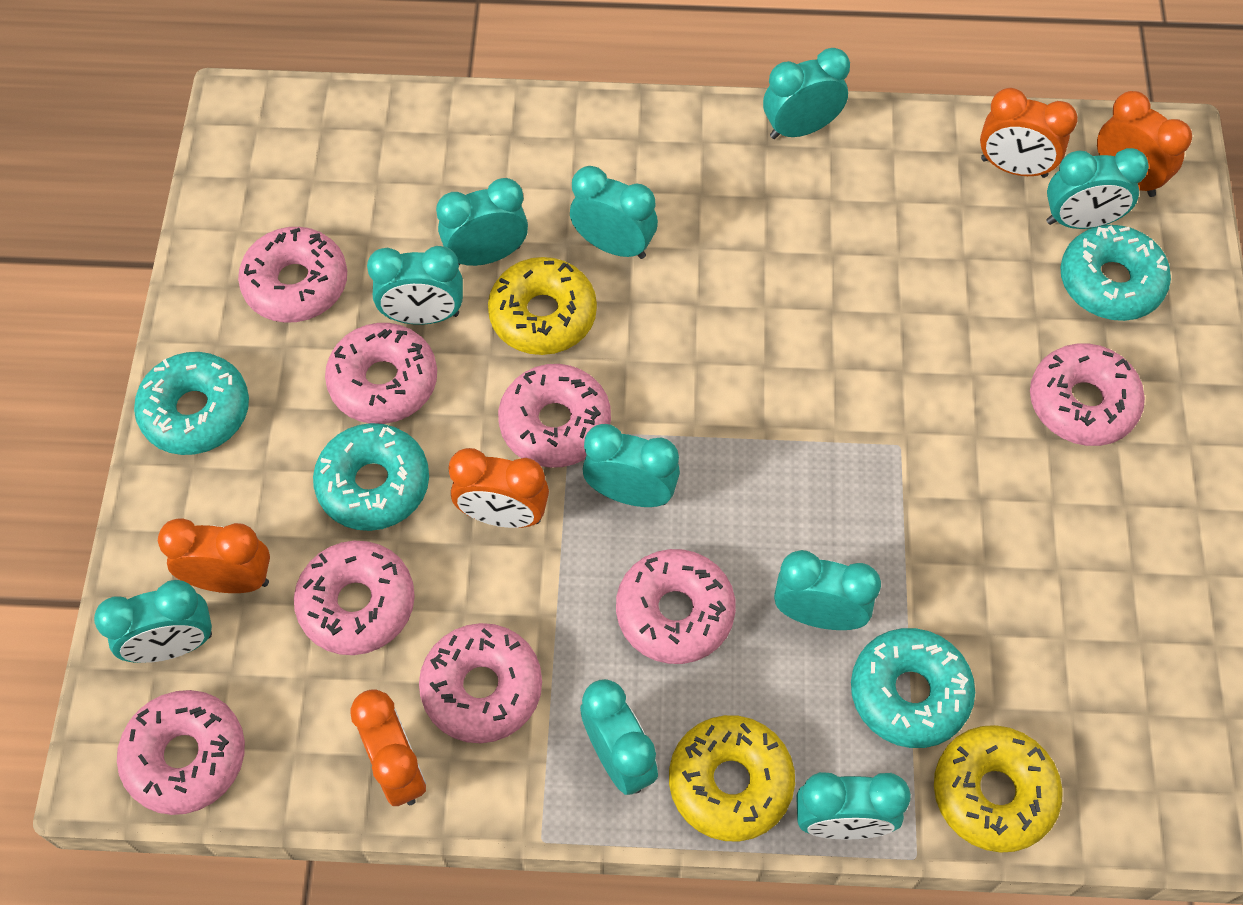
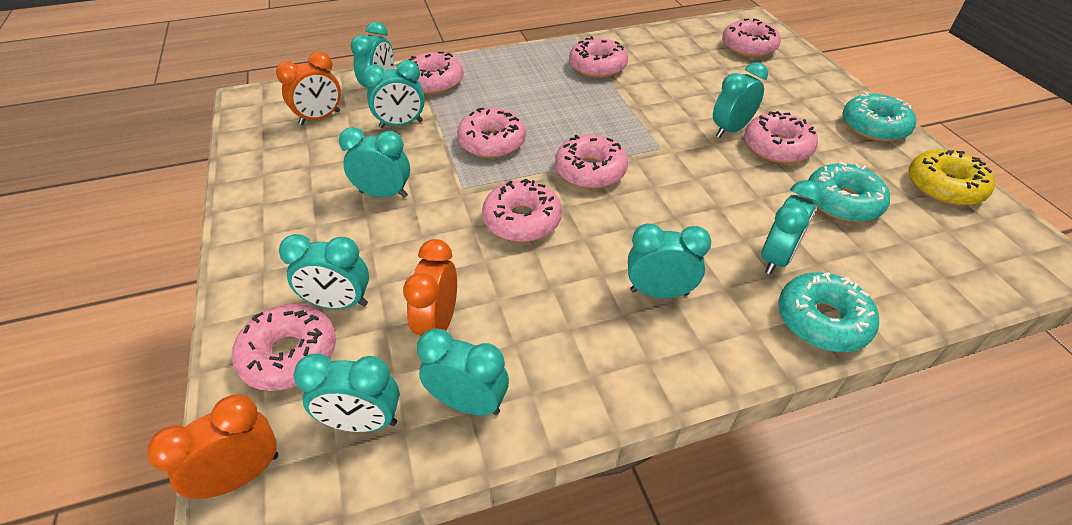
orange clock: 5 -> 3
turquoise clock: 10 -> 9
turquoise donut: 4 -> 3
yellow donut: 3 -> 1

